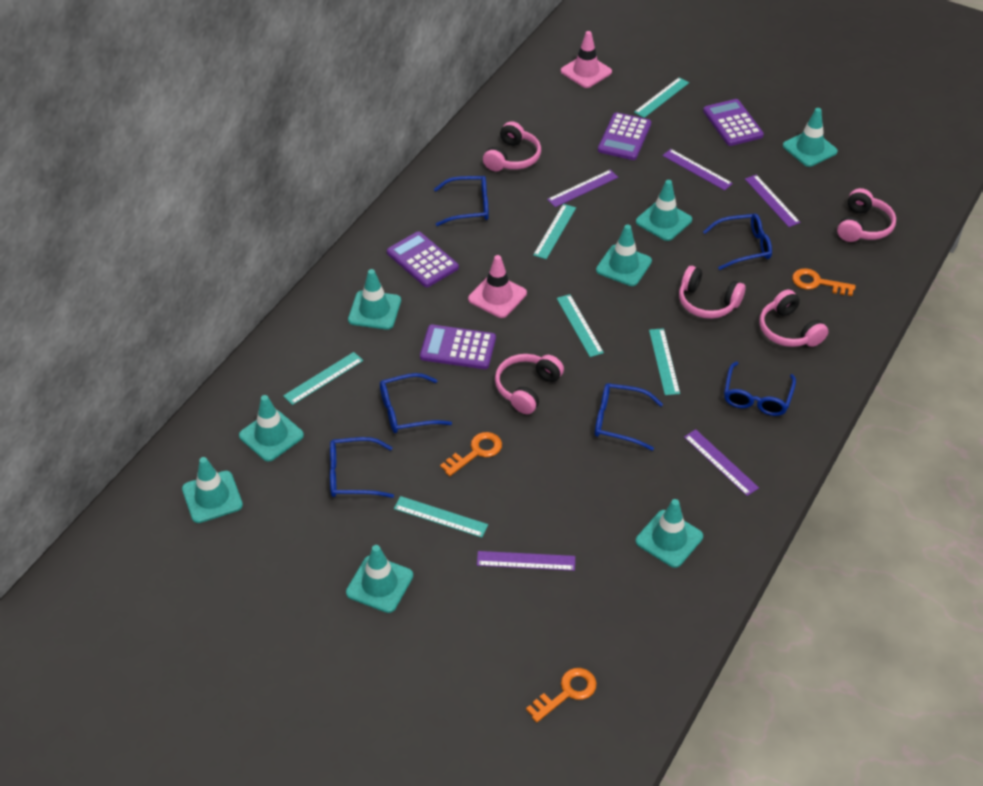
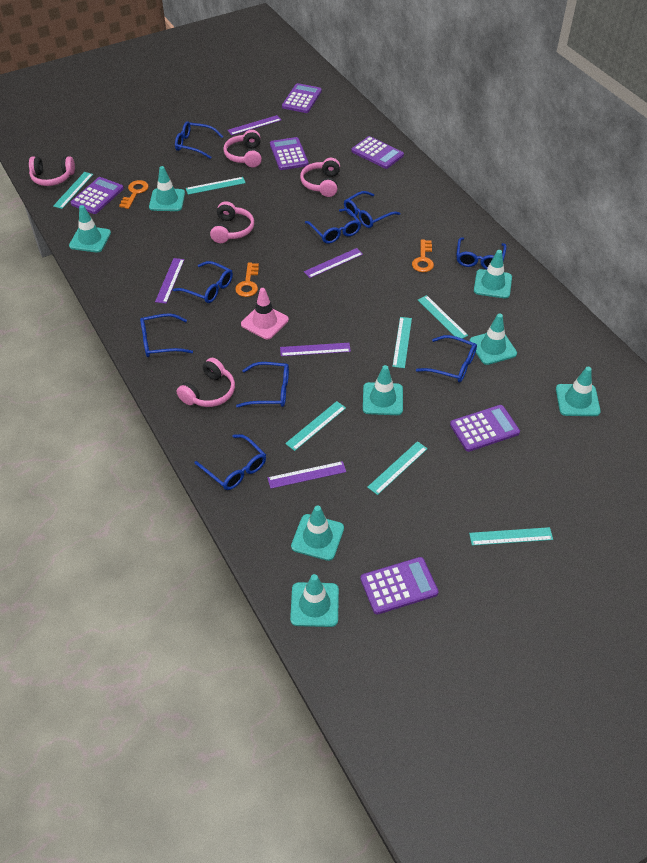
blue glasses: 6 -> 9
pink traffic cone: 2 -> 1
purple calculator: 4 -> 6
turquoise ruler: 6 -> 7

